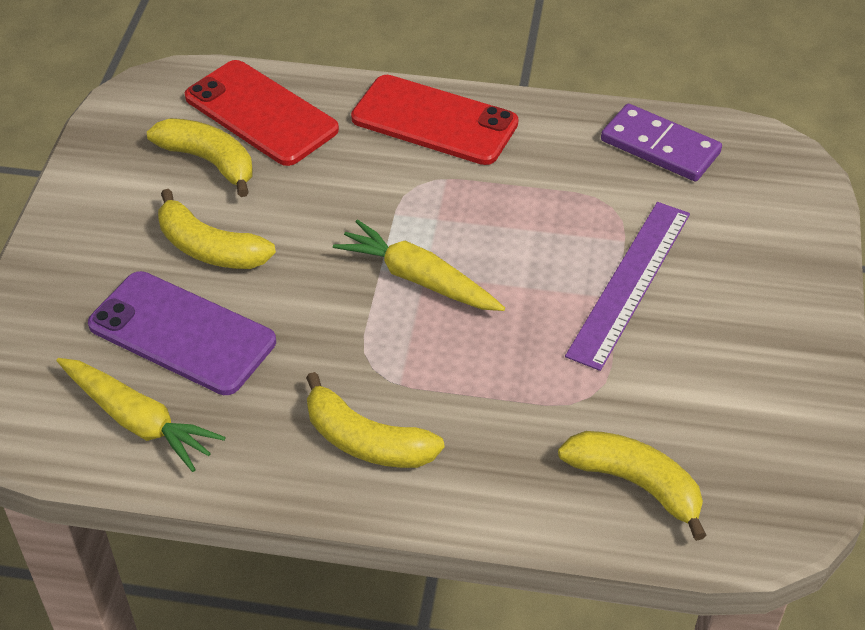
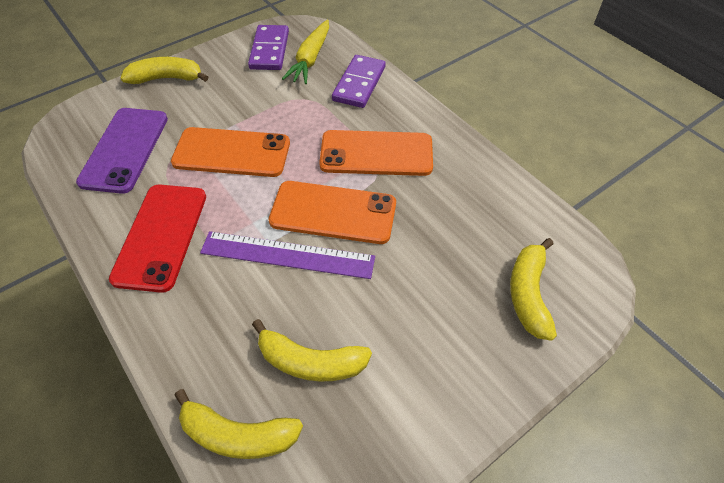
orange phone: 0 -> 3
purple domino: 1 -> 2
red phone: 2 -> 1
yellow carrot: 2 -> 1

